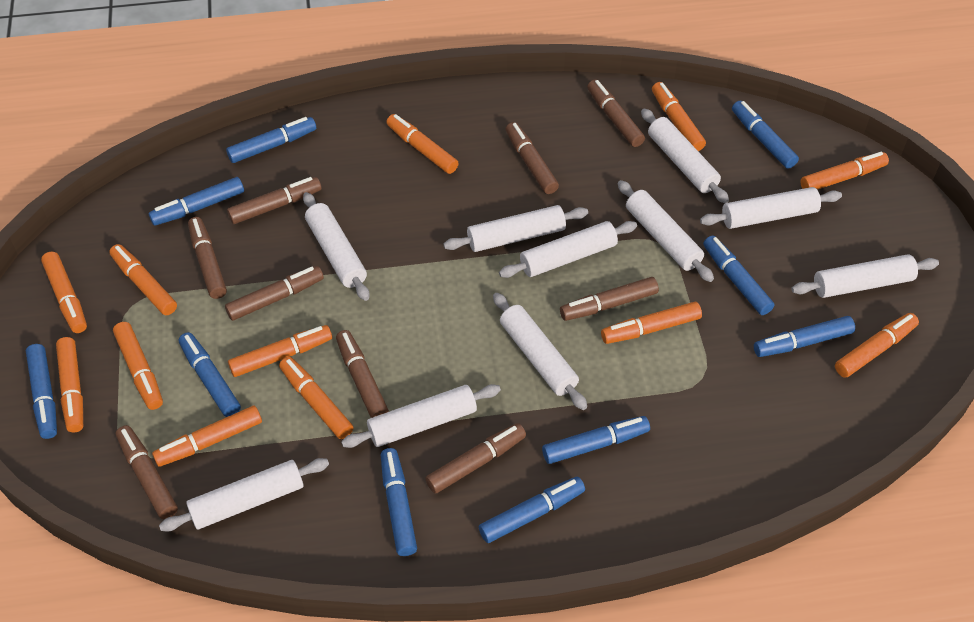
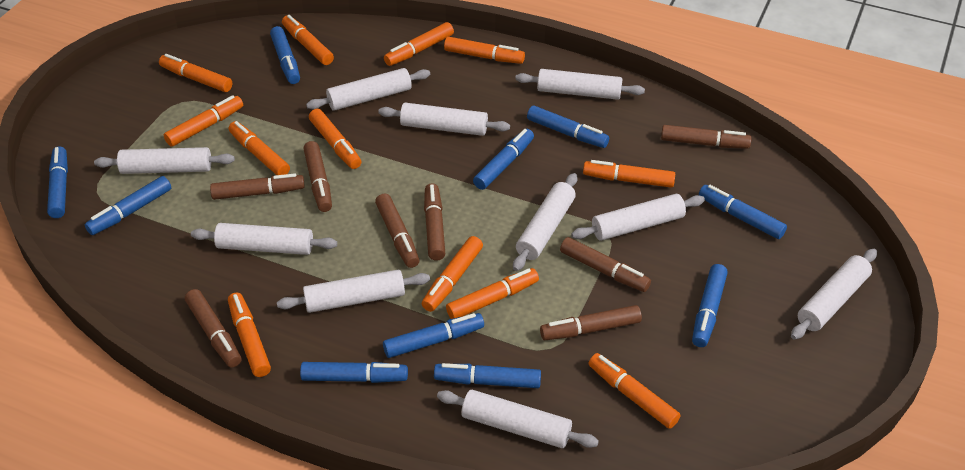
brown marker: 9 -> 8

